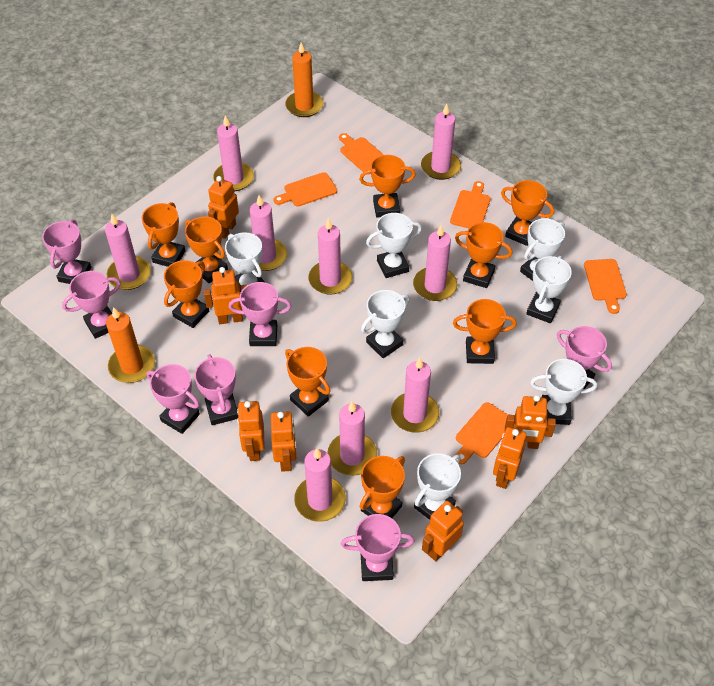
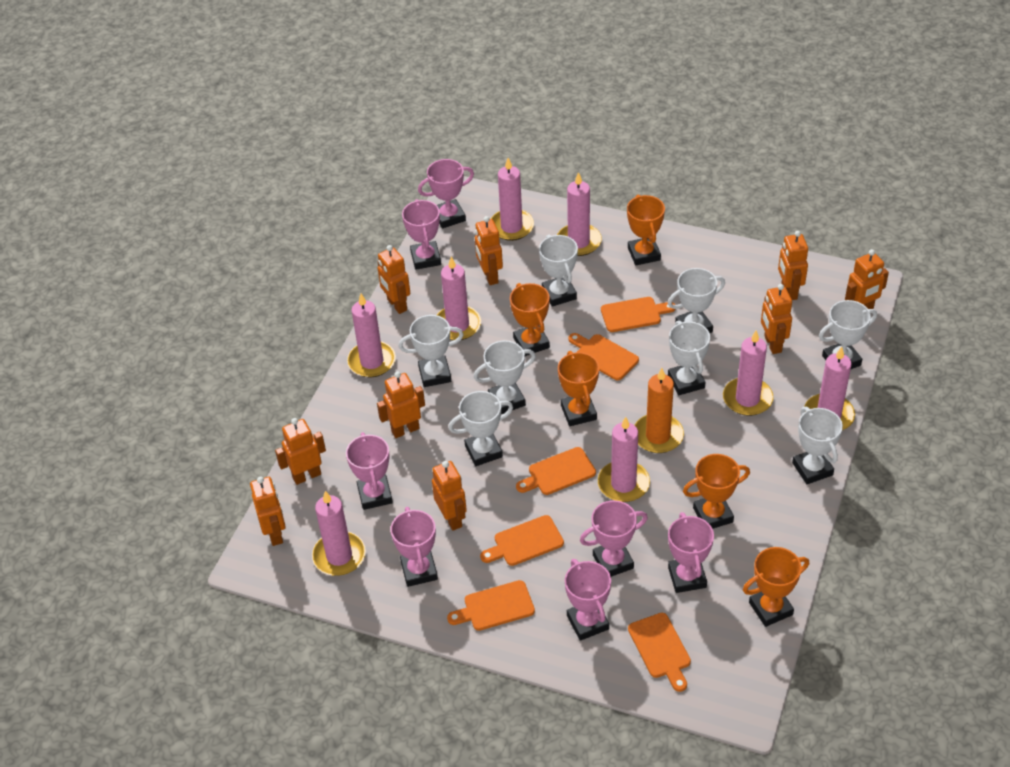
orange candle: 2 -> 1
orange cutting board: 5 -> 6
orange robot: 7 -> 9
orange trophy: 9 -> 5
pink candle: 9 -> 8
white trophy: 7 -> 8

